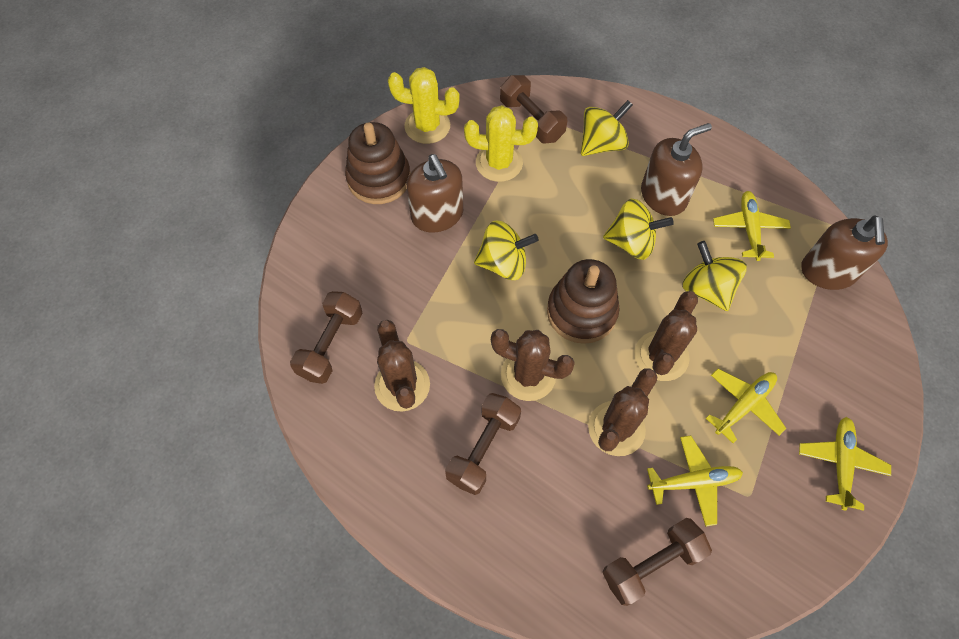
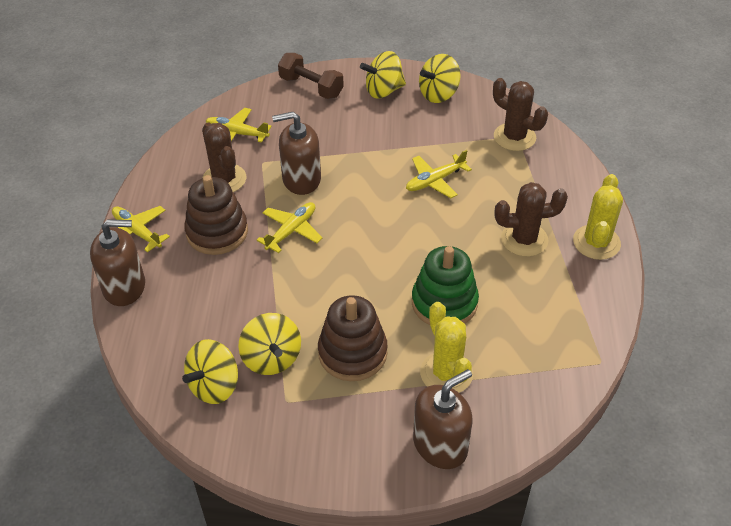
brown cactus: 4 -> 3
brown dumbbell: 4 -> 1
green stacking toy: 0 -> 1

